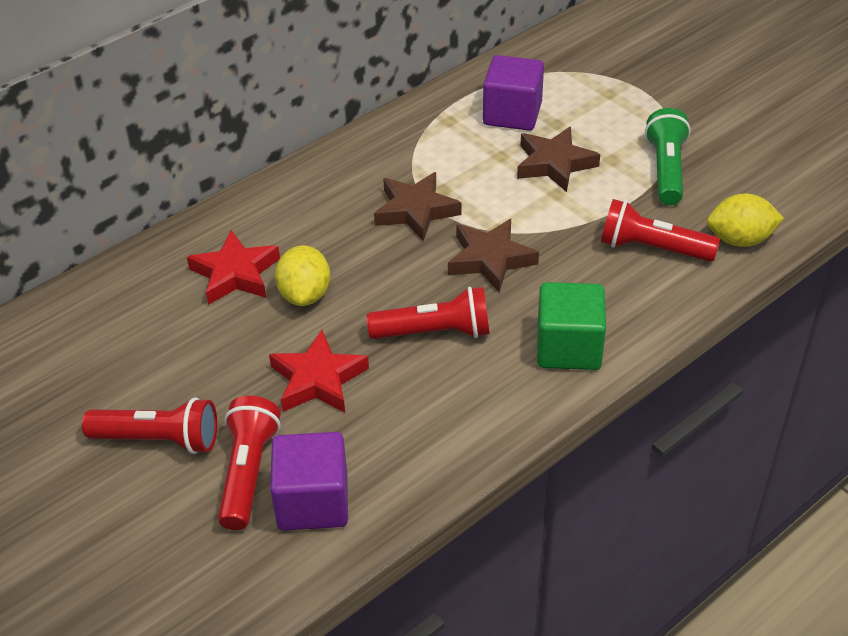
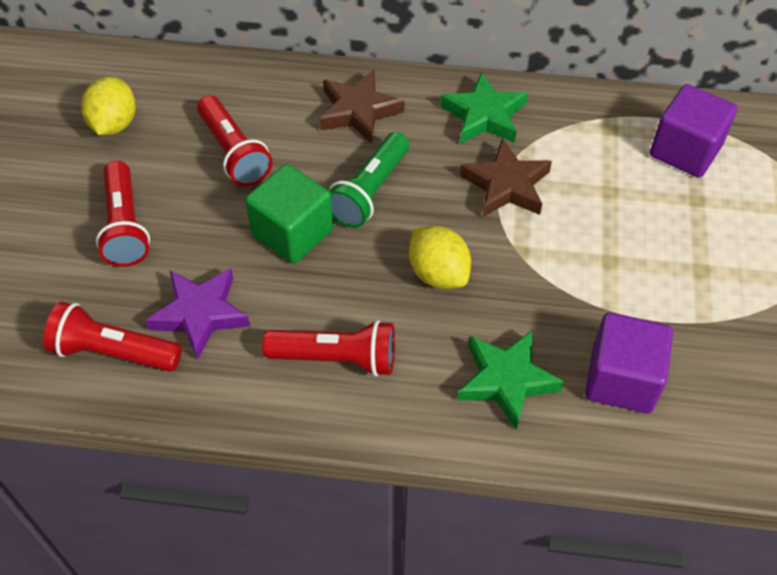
brown star: 3 -> 2
green star: 0 -> 2
purple star: 0 -> 1
red star: 2 -> 0

